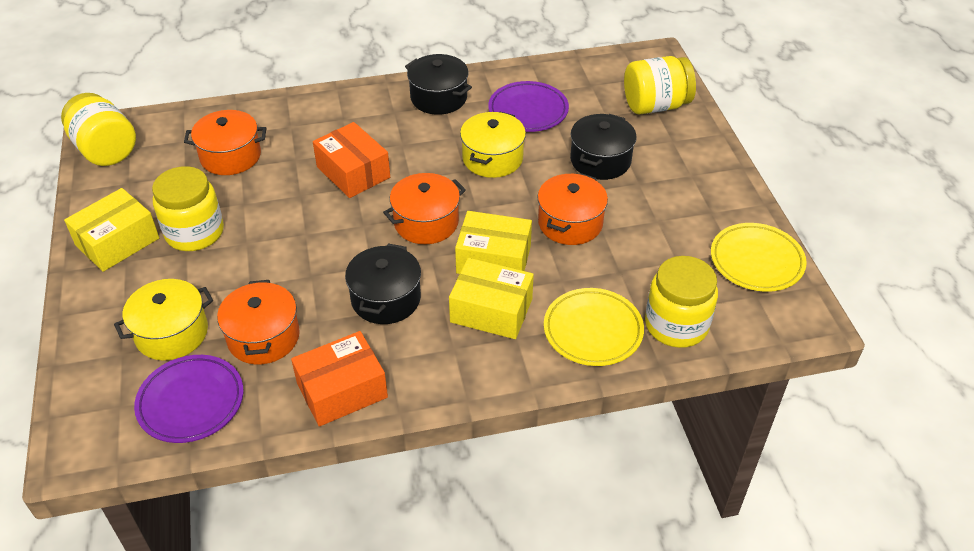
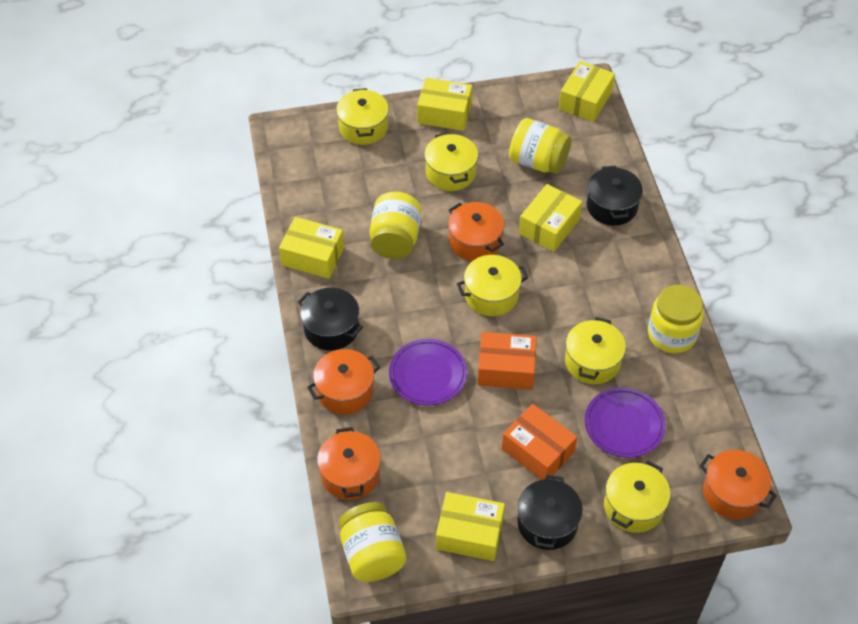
yellow box: 3 -> 5
yellow plate: 2 -> 0
yellow pot: 2 -> 5

